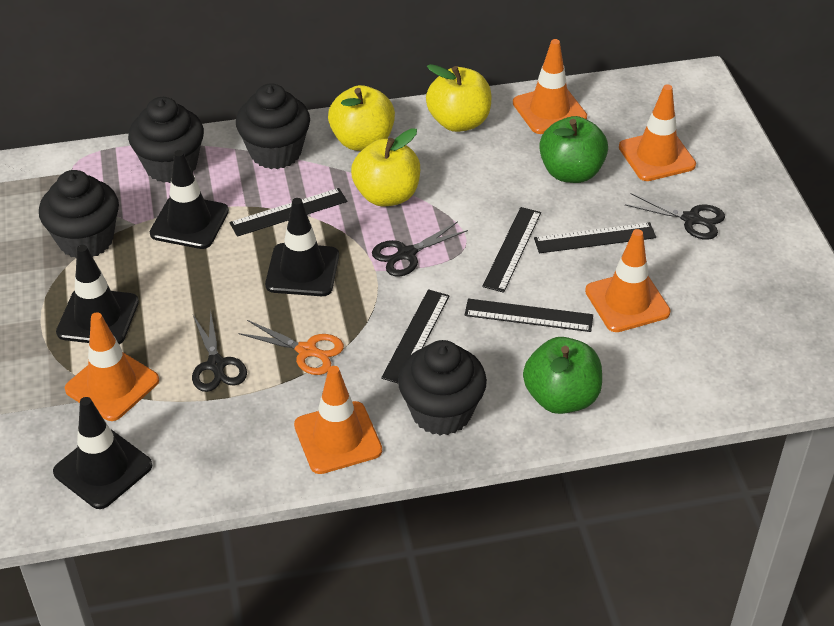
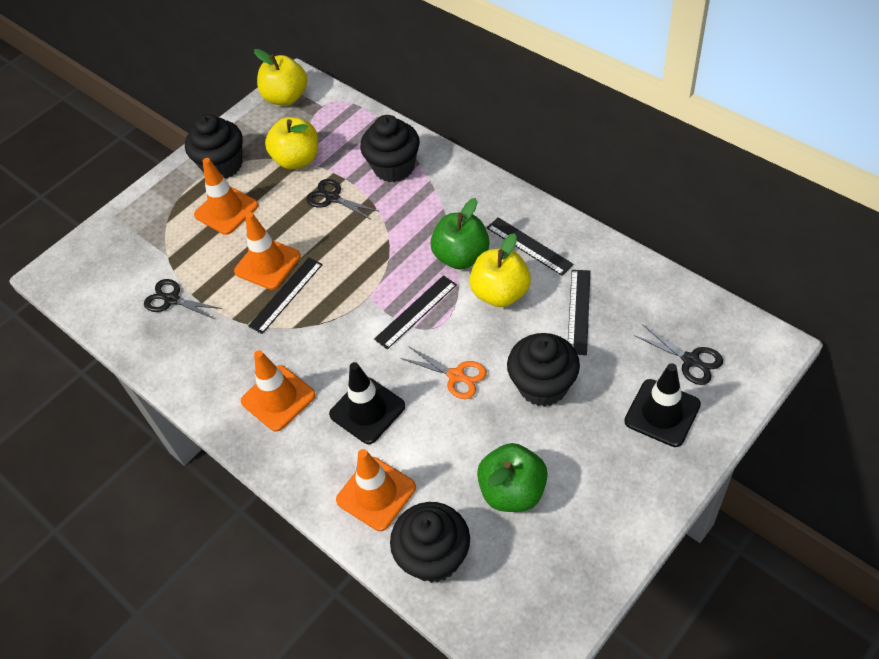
black ruler: 5 -> 4
black traffic cone: 4 -> 2
orange traffic cone: 5 -> 4

